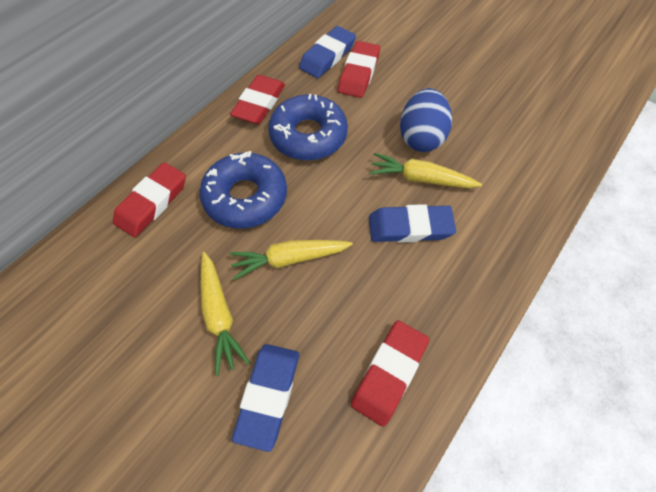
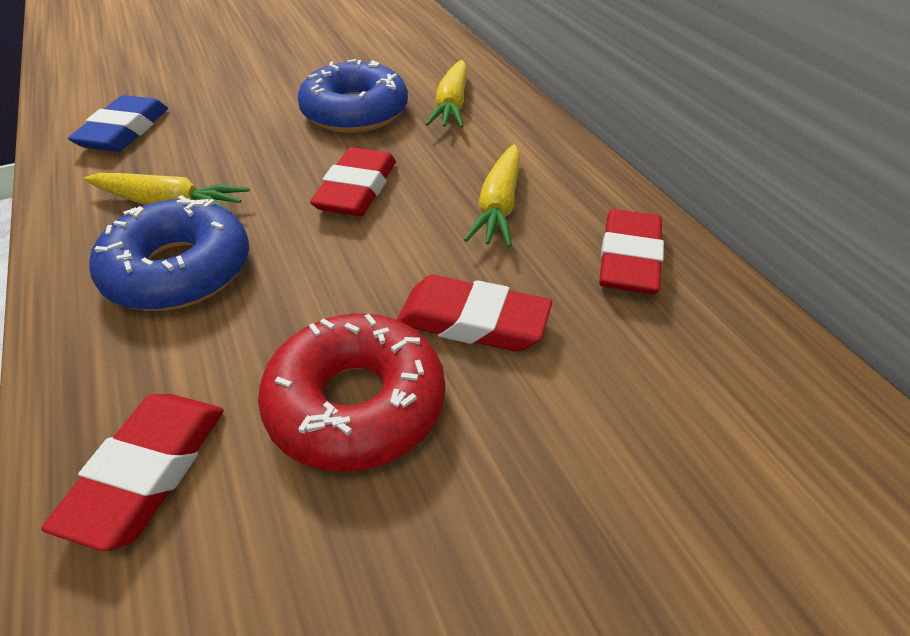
blue egg: 1 -> 0
blue eraser: 3 -> 1
red donut: 0 -> 1

